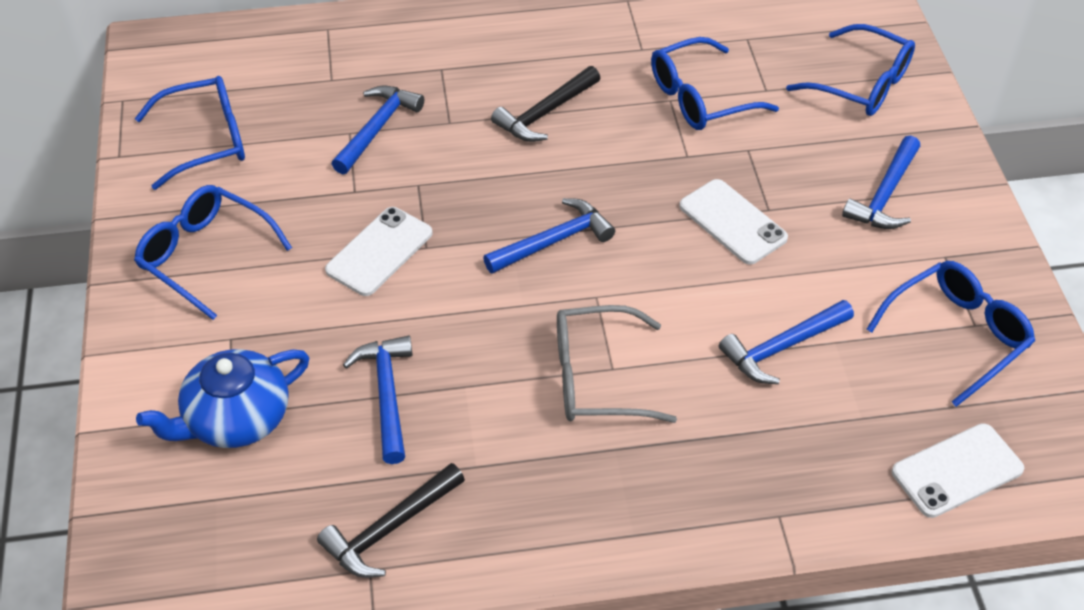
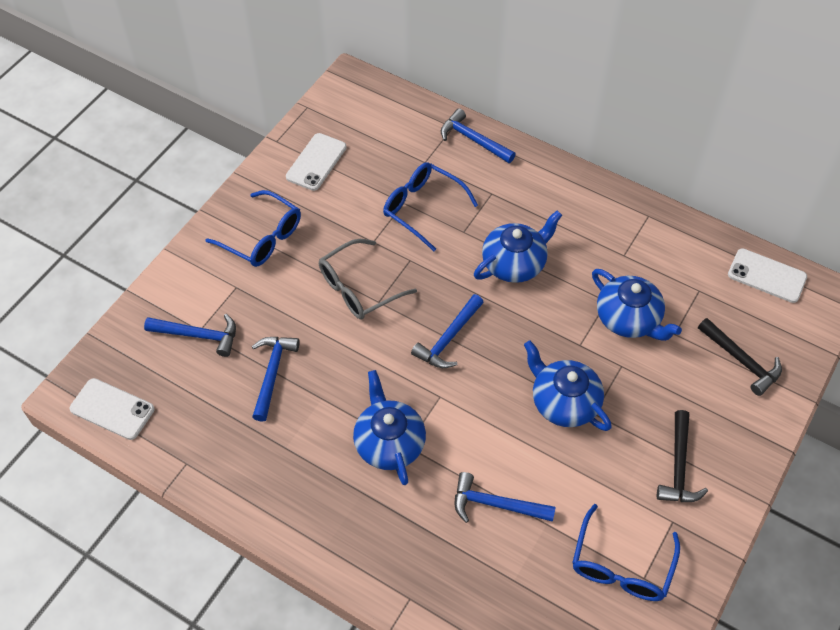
blue glasses: 5 -> 3
blue teapot: 1 -> 4

